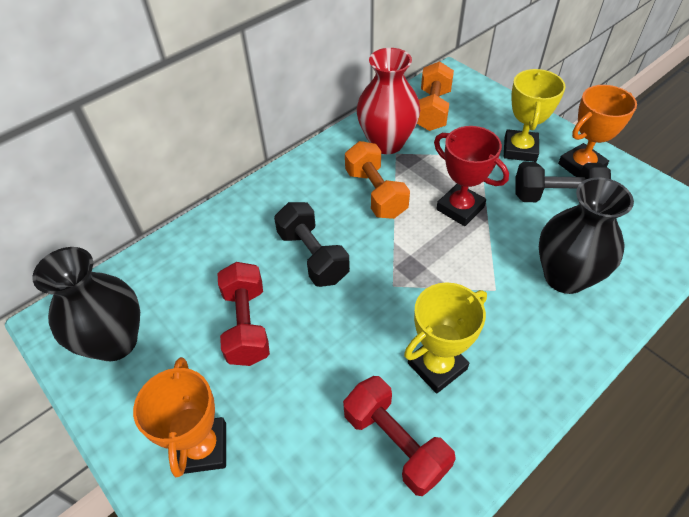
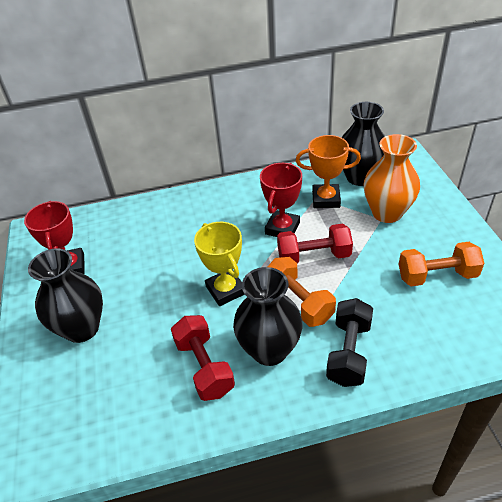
black dumbbell: 2 -> 1
black vase: 2 -> 3
orange trophy: 2 -> 1
orange vase: 0 -> 1
red trophy: 1 -> 2
red vase: 1 -> 0
yellow trophy: 2 -> 1

